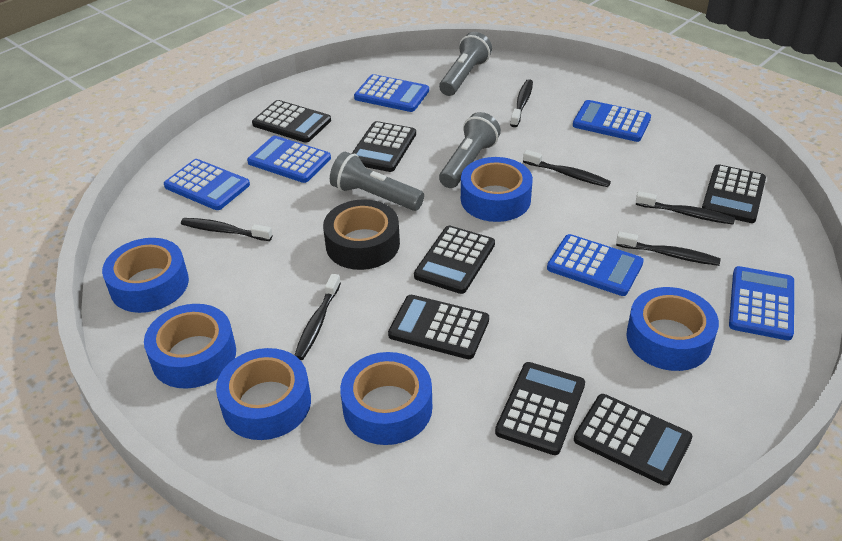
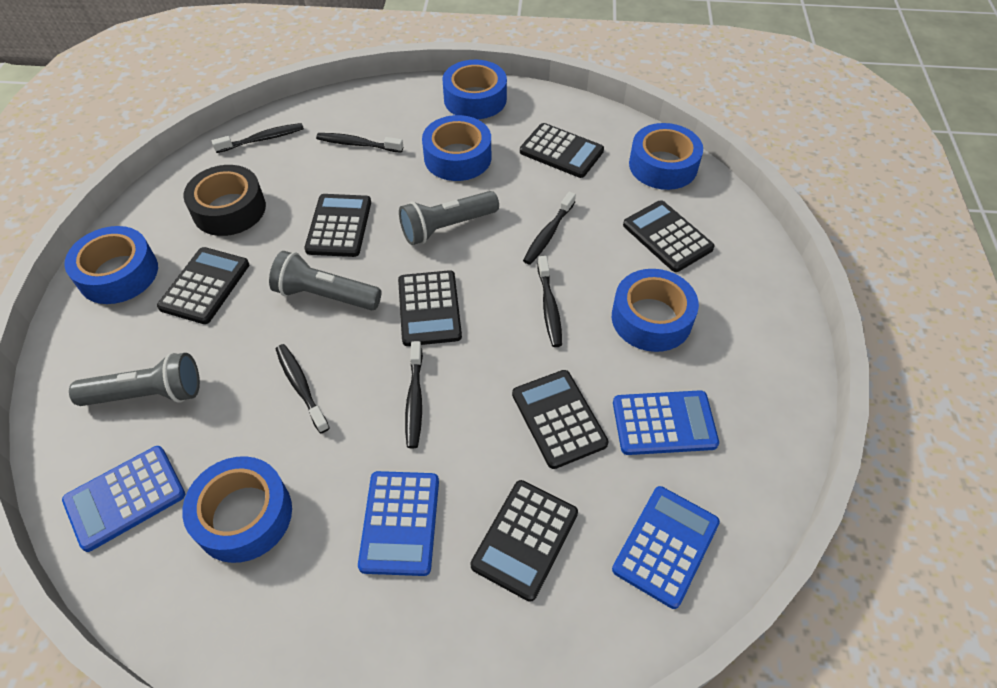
blue calculator: 6 -> 4

